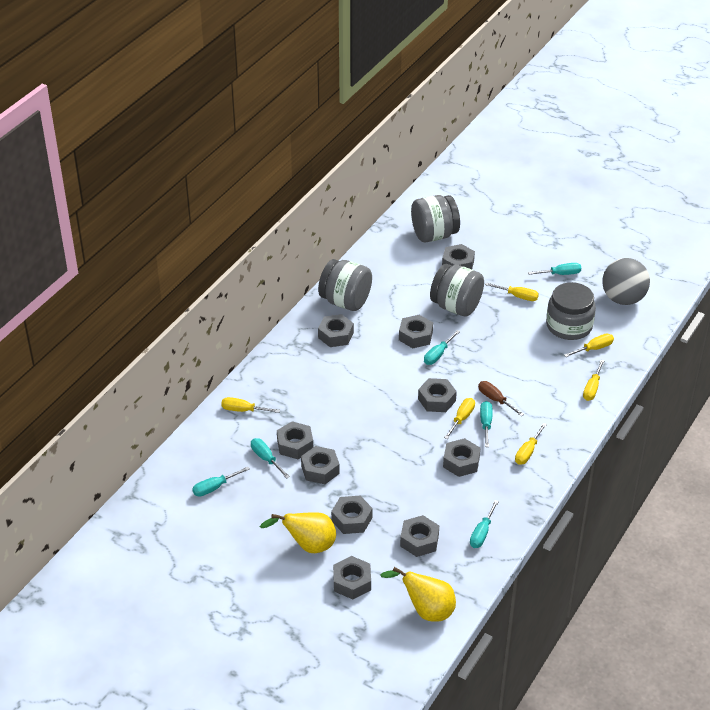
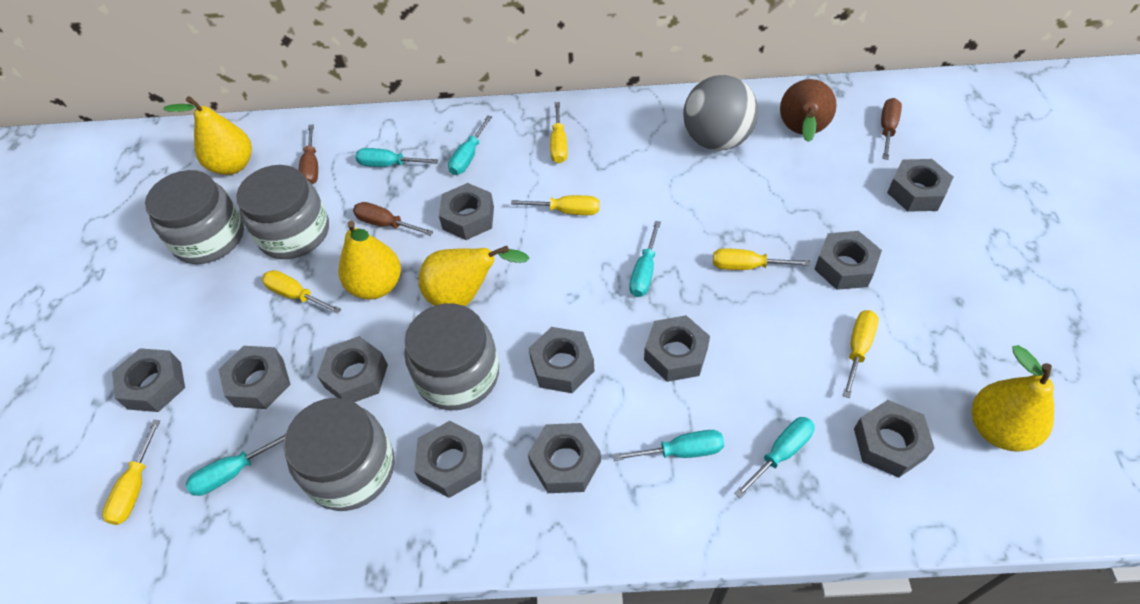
brown pear: 0 -> 1
brown screwdriver: 1 -> 3
grey nut: 10 -> 11
yellow pear: 2 -> 4

